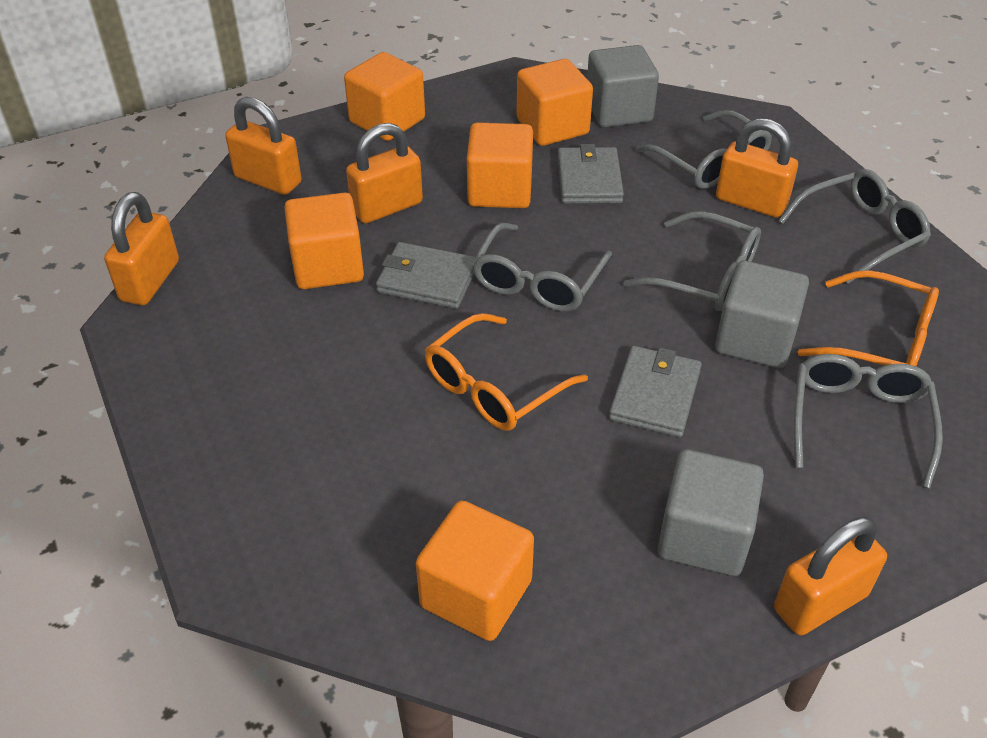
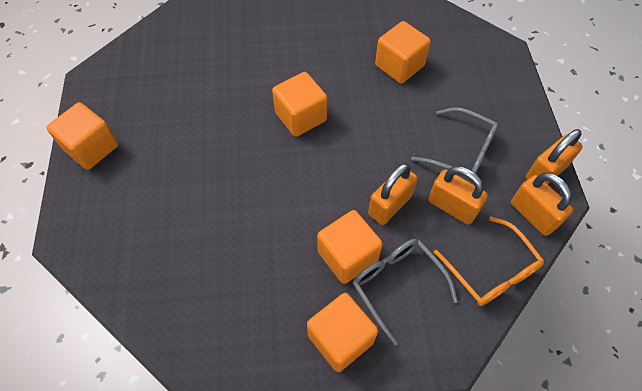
grey cube: 3 -> 0
grey glasses: 5 -> 2
grey wallet: 3 -> 0
orange glasses: 2 -> 1
orange padlock: 5 -> 4

